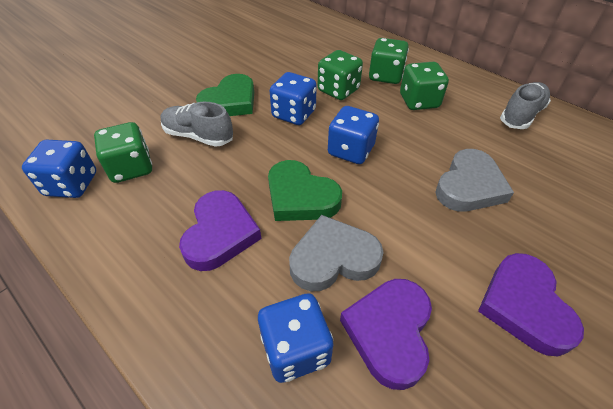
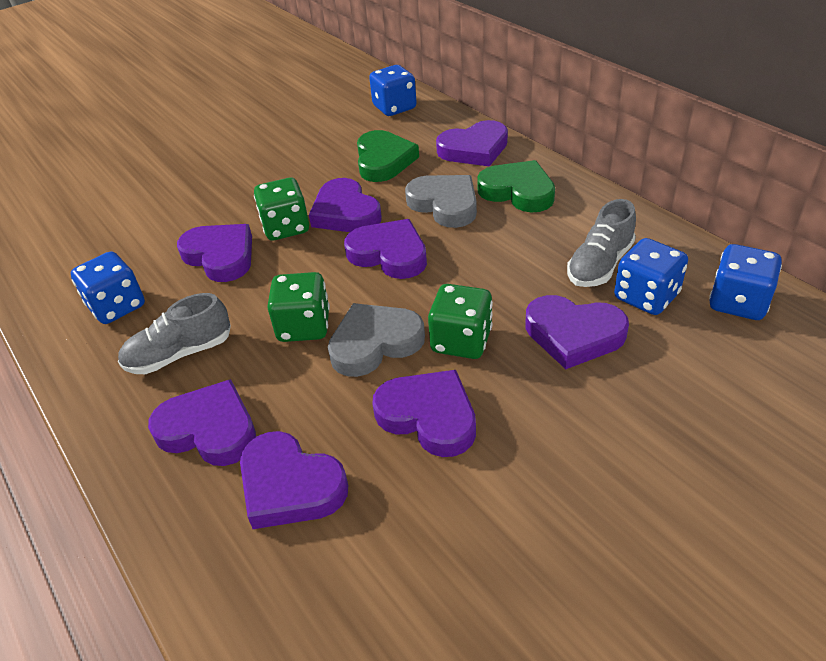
green dice: 4 -> 3
purple heart: 3 -> 8

